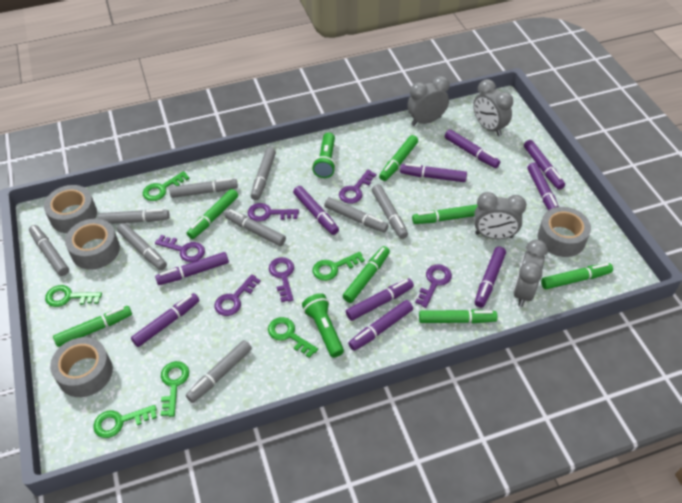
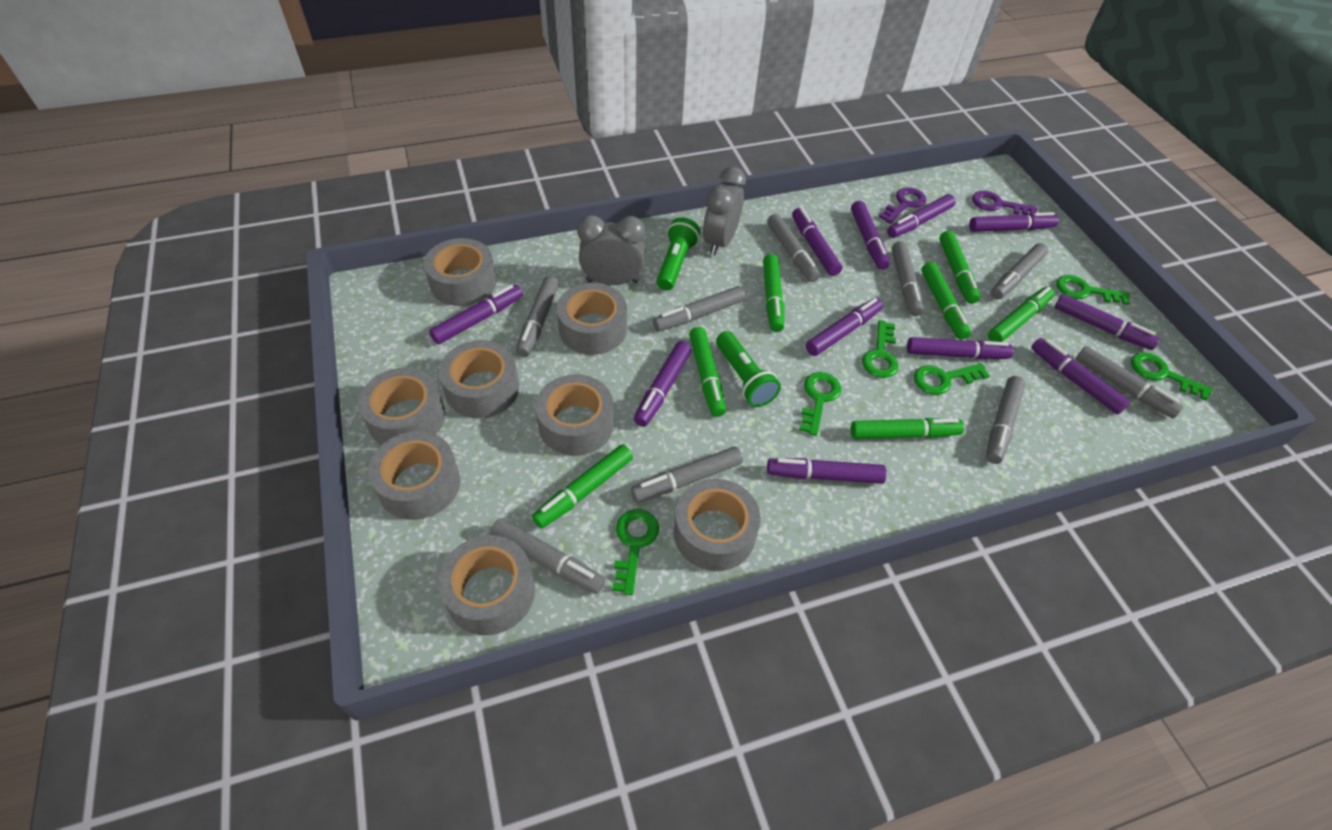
grey clock: 4 -> 2
grey tape: 4 -> 8
purple key: 6 -> 2
purple marker: 10 -> 11

